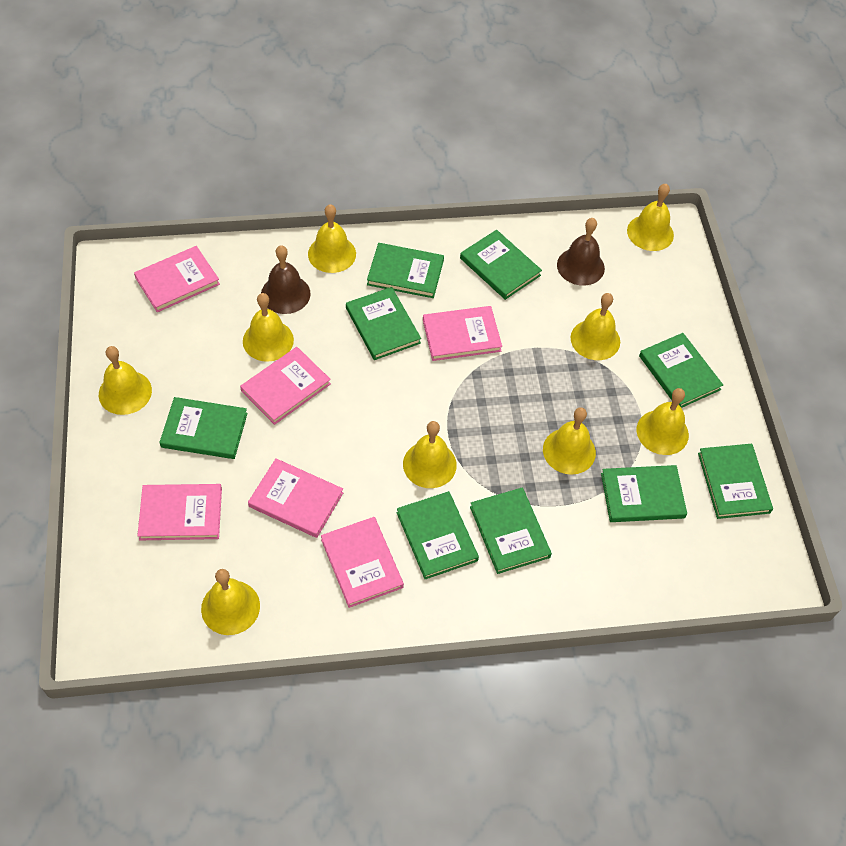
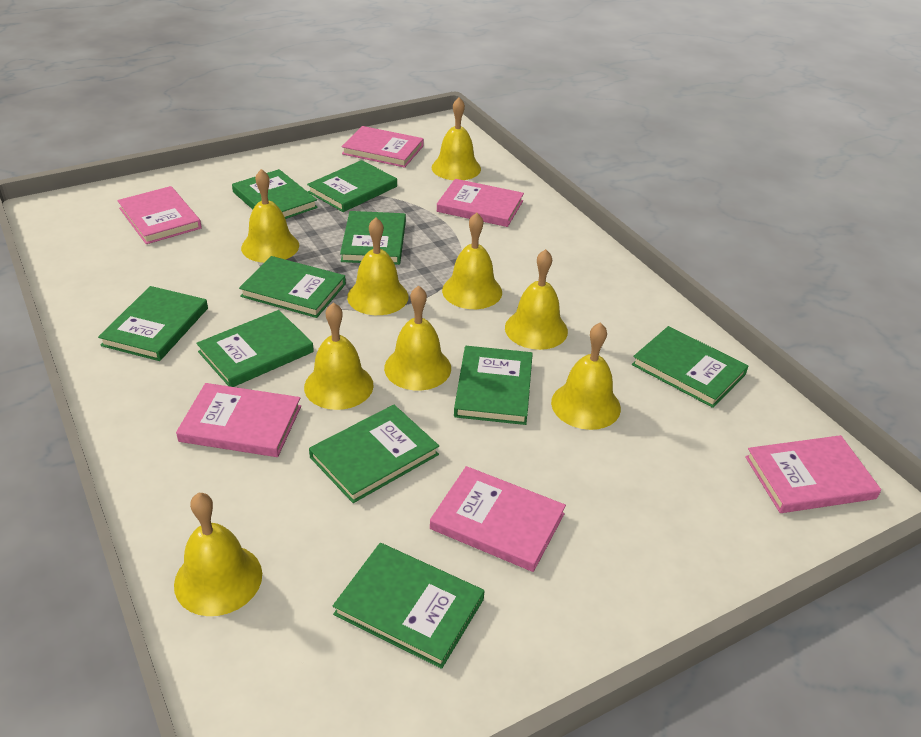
brown bell: 2 -> 0
green book: 9 -> 10

